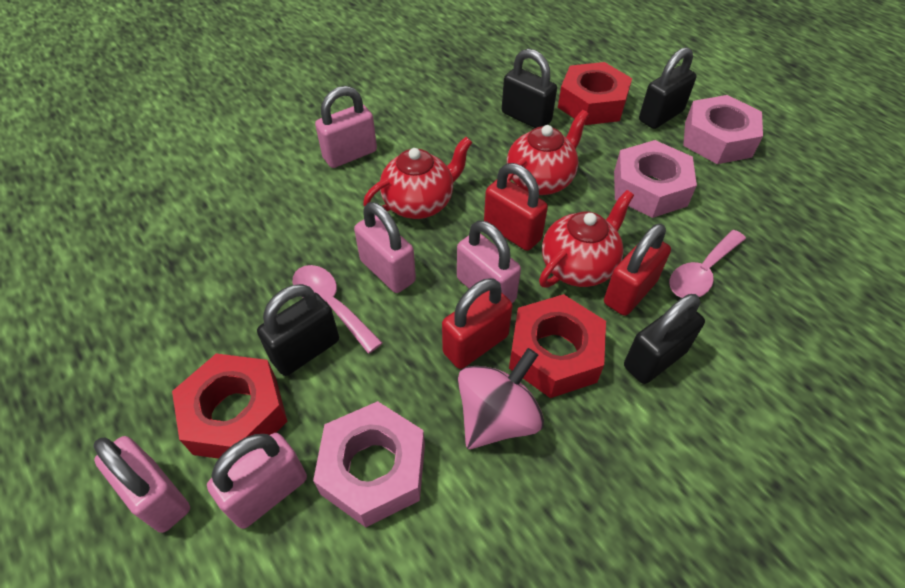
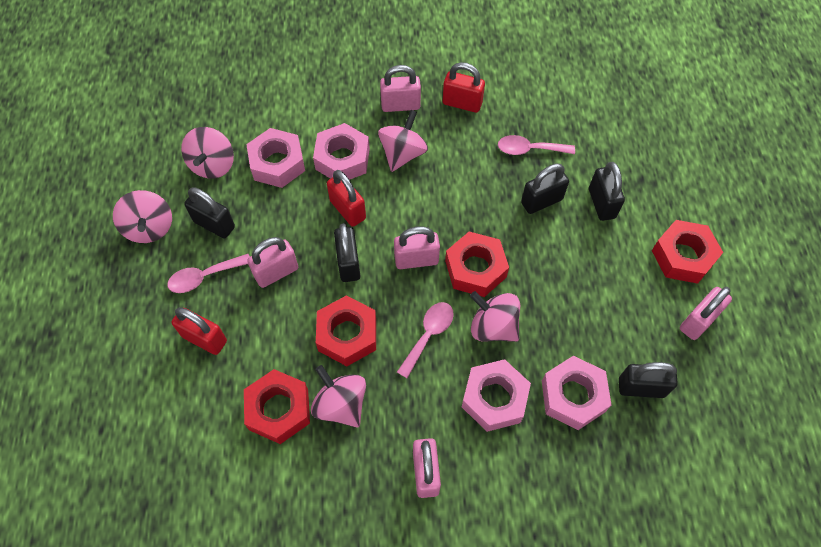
black padlock: 4 -> 5
pink nut: 3 -> 4
pink spinning top: 1 -> 5
pink spoon: 2 -> 3
red nut: 3 -> 4
red teapot: 3 -> 0

